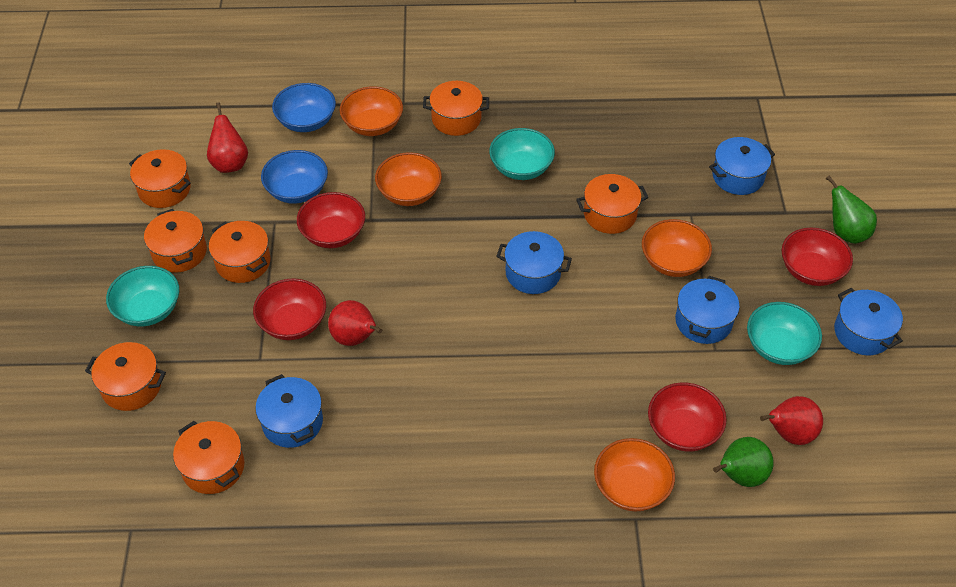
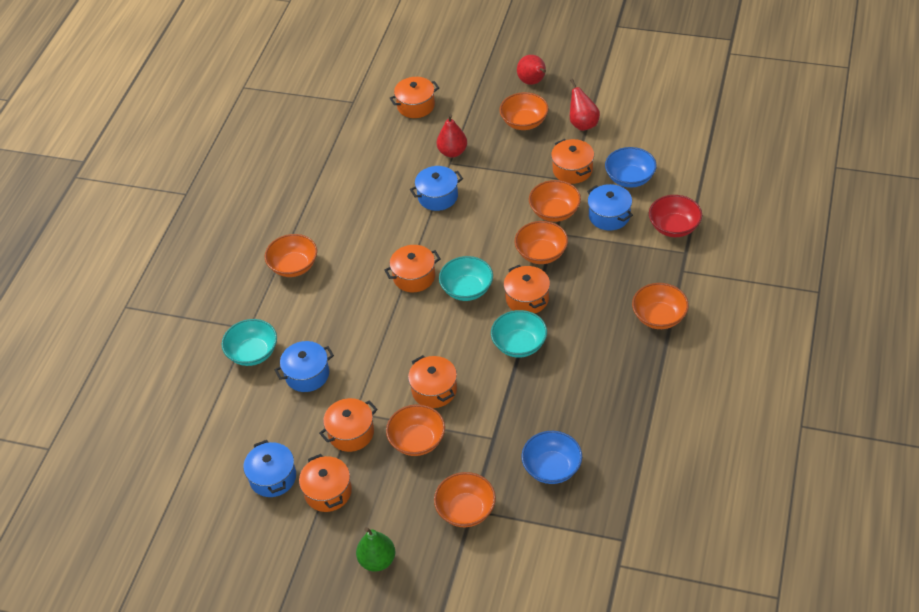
blue pot: 5 -> 4
green pear: 2 -> 1
orange bowl: 4 -> 7
red bowl: 4 -> 1

